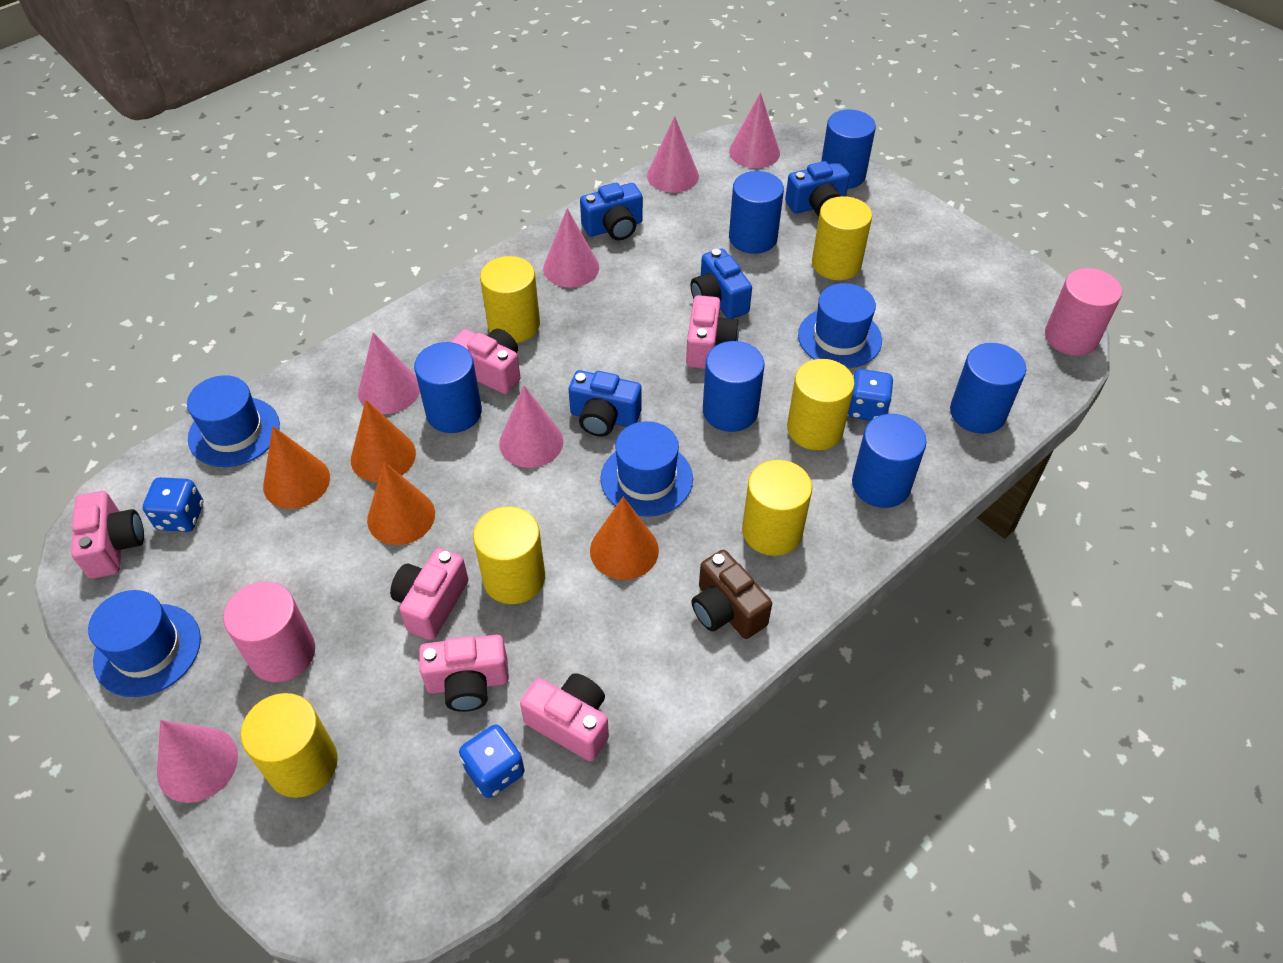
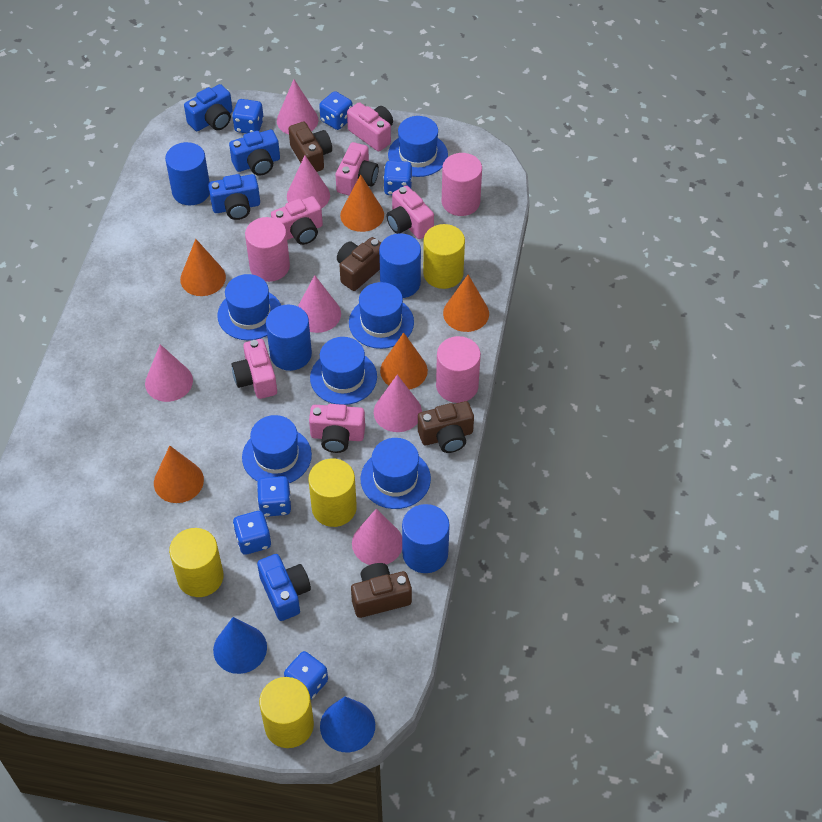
blue cone: 0 -> 2
blue cylinder: 6 -> 4
blue dice: 3 -> 6
blue hat: 4 -> 6
brown camera: 1 -> 4
orange cone: 4 -> 5
pink cylinder: 2 -> 3
yellow cylinder: 6 -> 4

